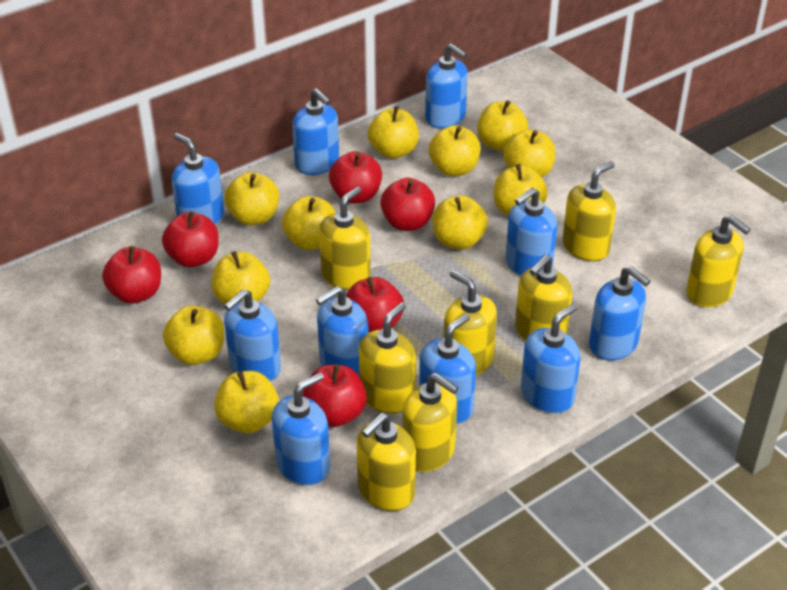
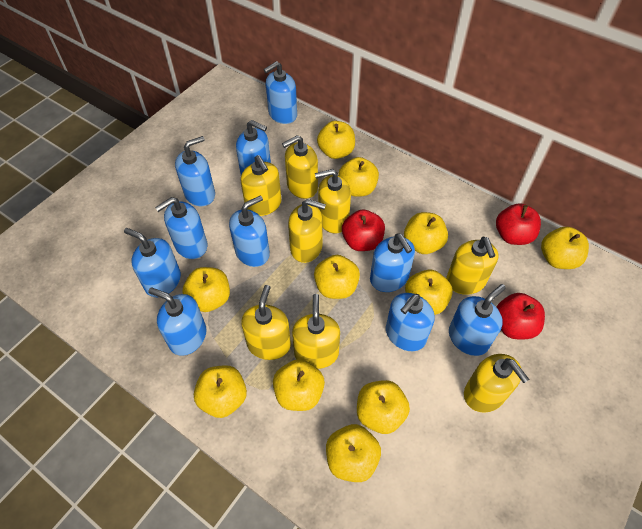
red apple: 6 -> 3

